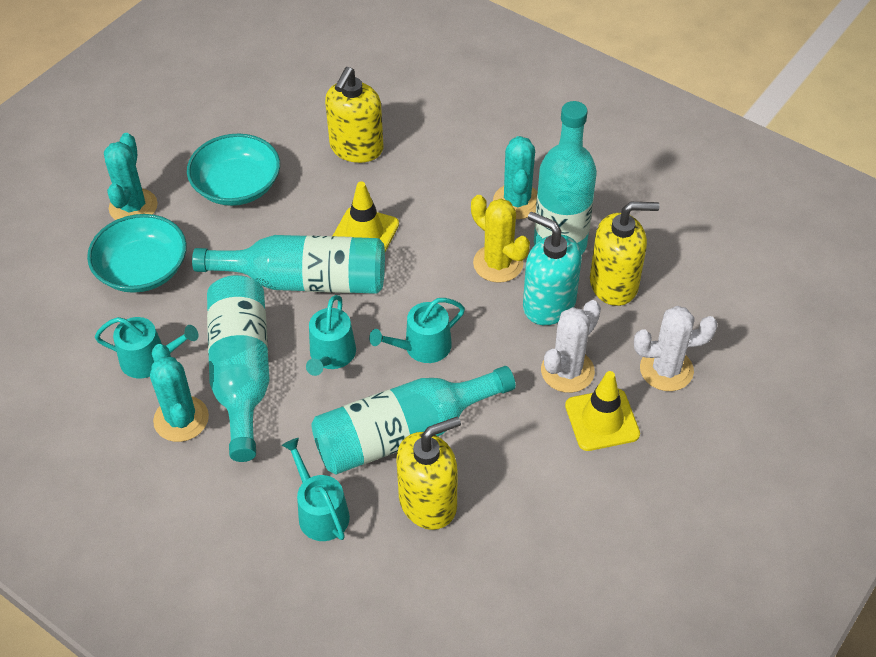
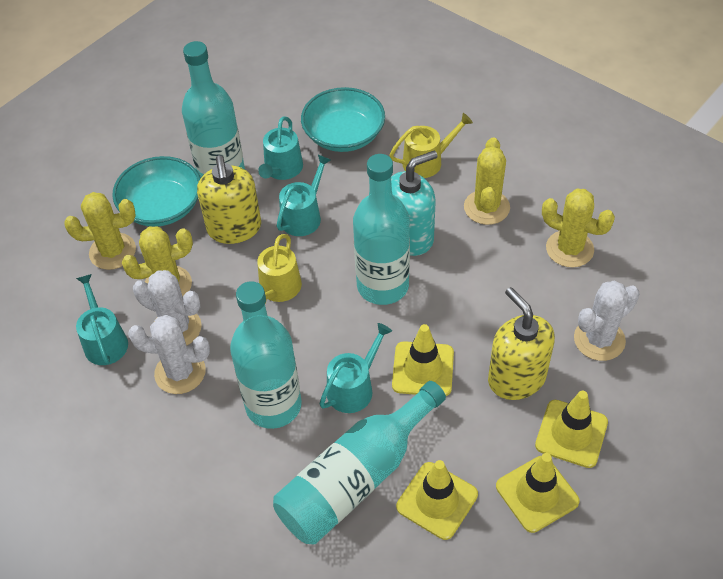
turquoise cactus: 3 -> 0
white cactus: 2 -> 3
yellow cactus: 1 -> 4
yellow soap dispenser: 3 -> 2
yellow traffic cone: 2 -> 4
yellow watering can: 0 -> 2

